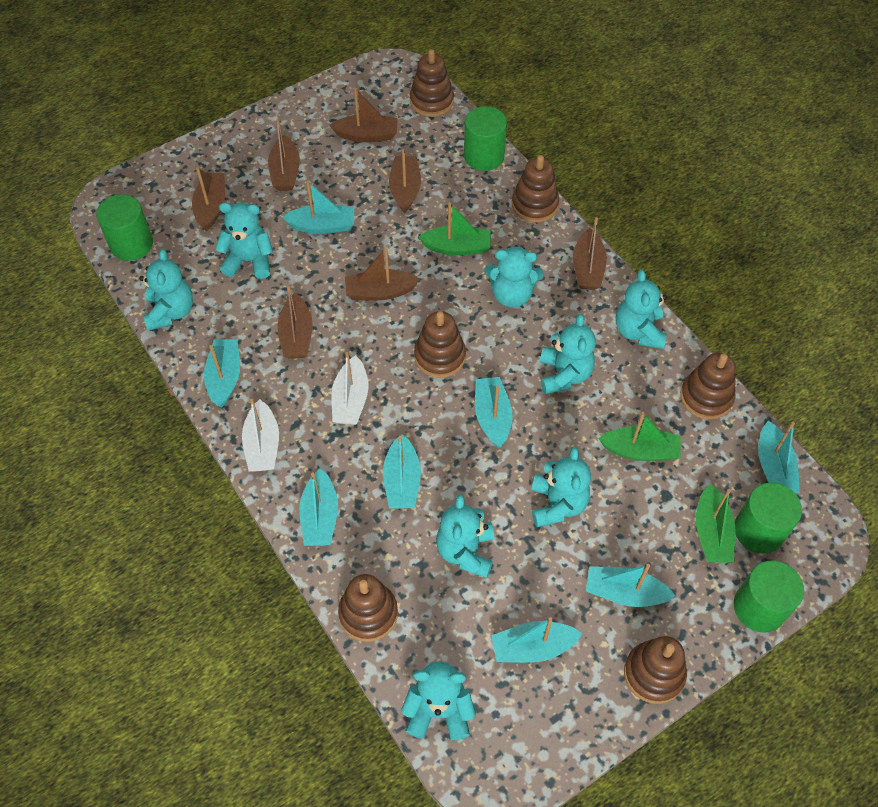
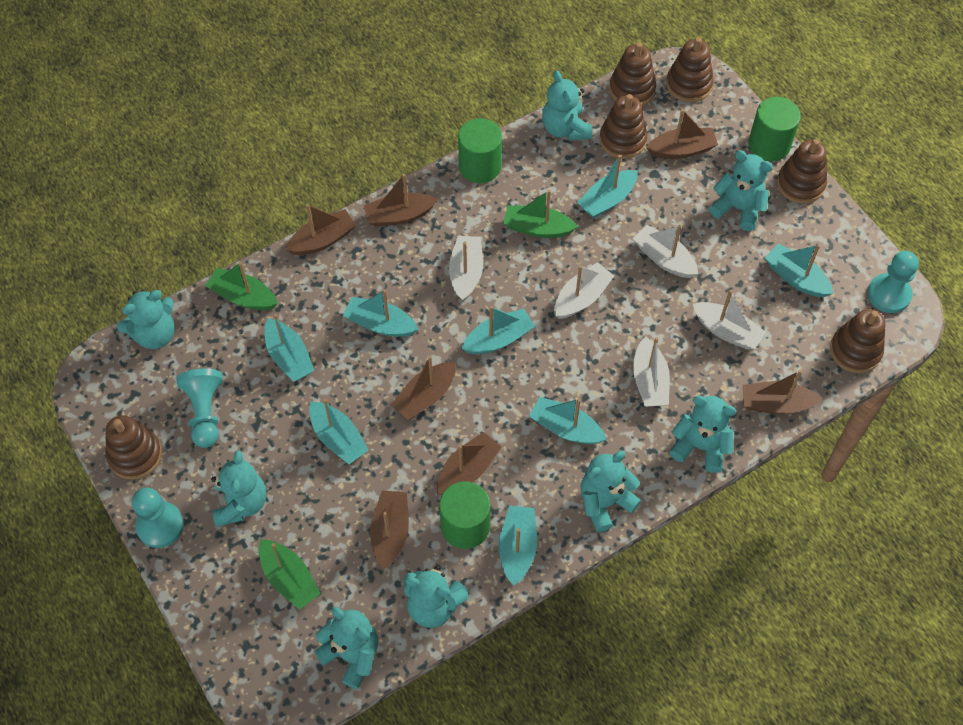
green cylinder: 4 -> 3
turquoise pawn: 0 -> 3
white boat: 2 -> 5

